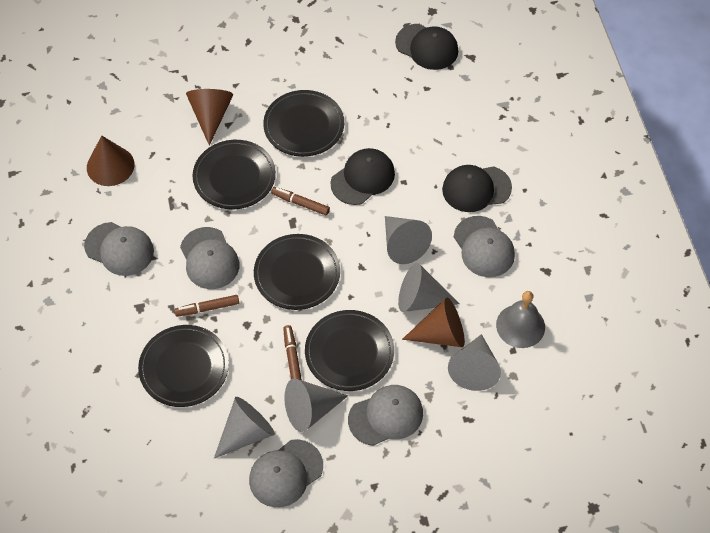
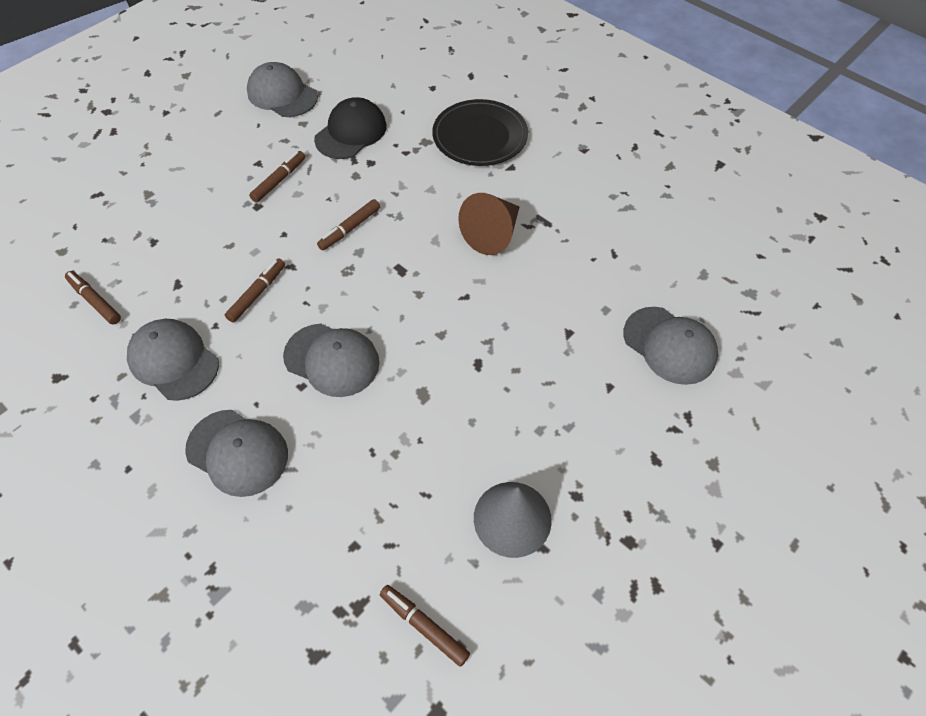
black cap: 3 -> 1
black plate: 5 -> 1
brown cone: 3 -> 1
brown marker: 3 -> 5
grey bell: 1 -> 0
grey cone: 5 -> 1

